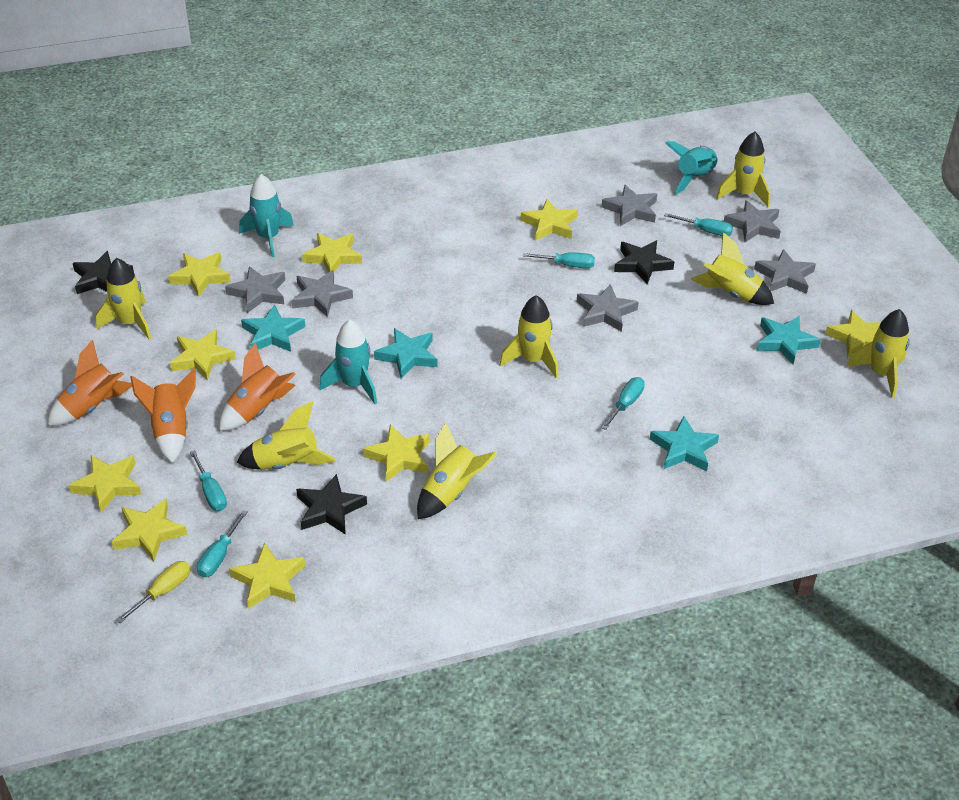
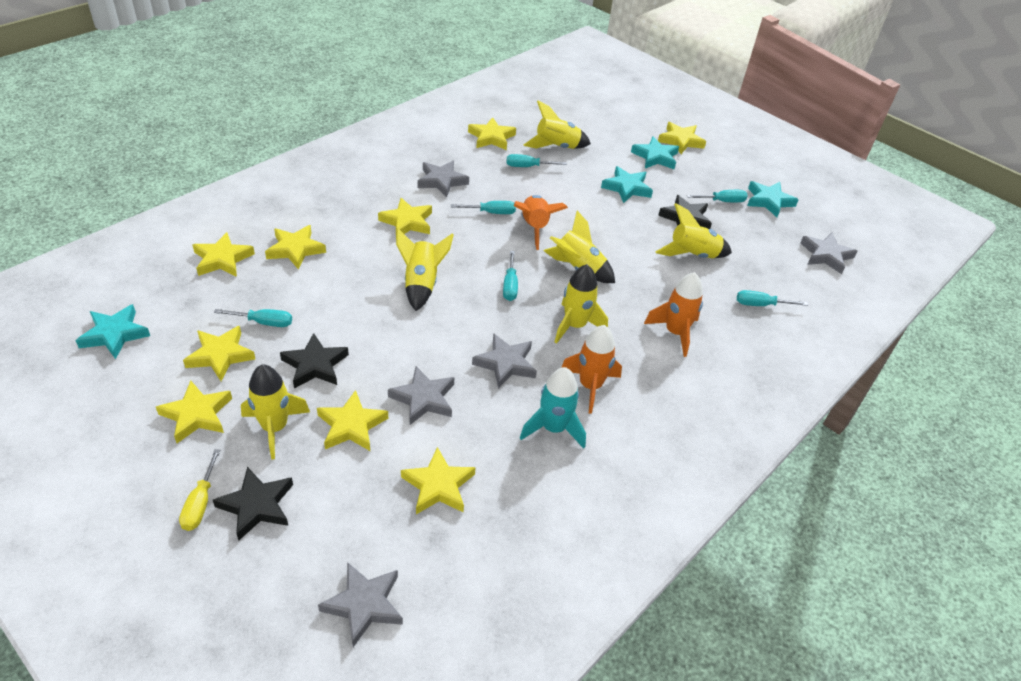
grey star: 6 -> 5
turquoise rocket: 3 -> 1
turquoise screwdriver: 5 -> 6
yellow rocket: 7 -> 6

